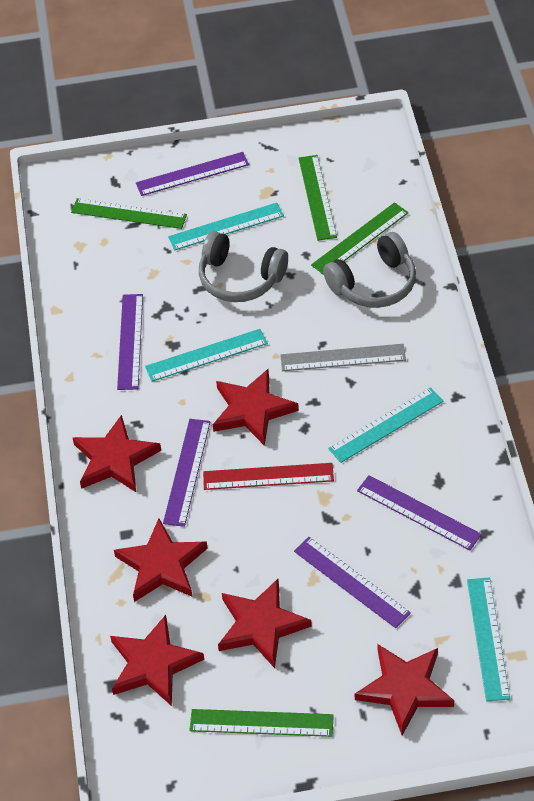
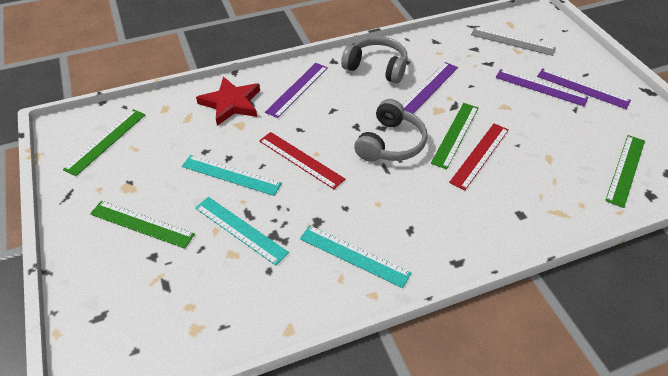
purple ruler: 5 -> 4
red ruler: 1 -> 2
red star: 6 -> 1
turquoise ruler: 4 -> 3

